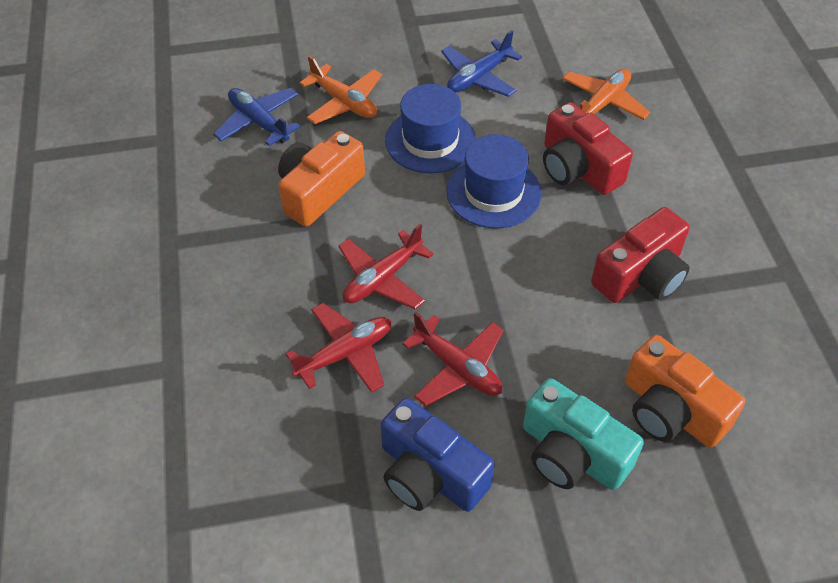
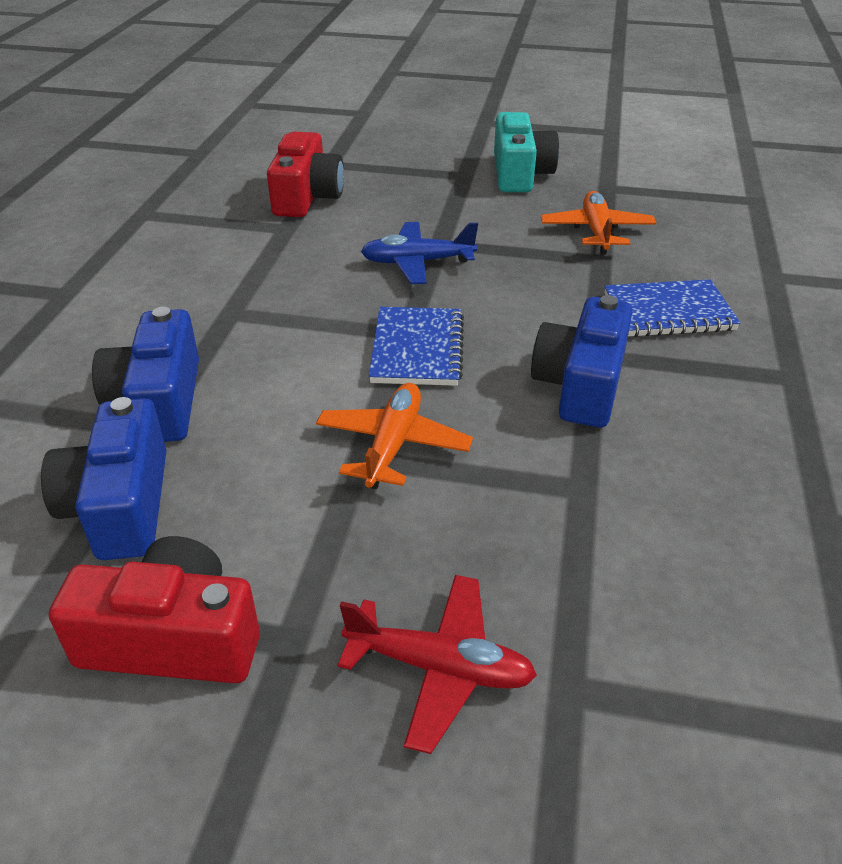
blue camera: 1 -> 3
blue hat: 2 -> 0
blue notebook: 0 -> 2
blue plane: 2 -> 1
orange camera: 2 -> 0
red plane: 3 -> 1

